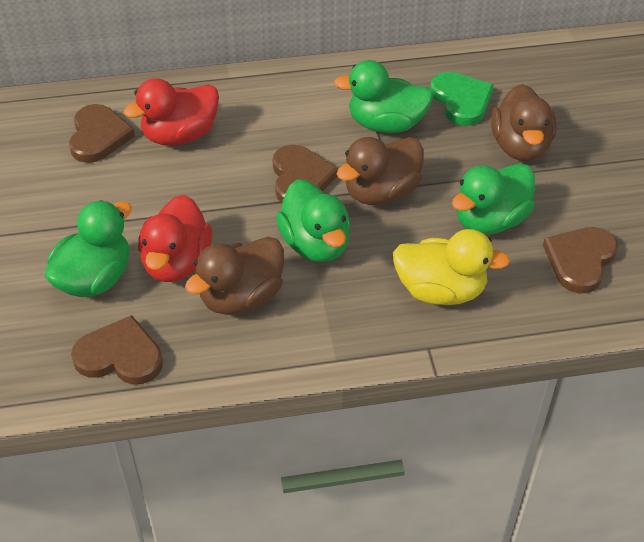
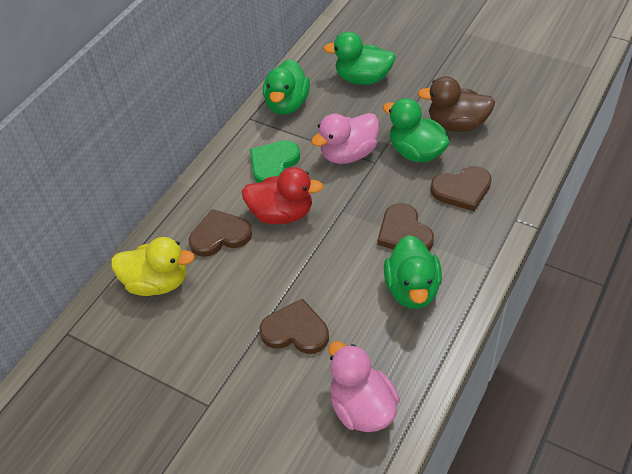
brown duck: 3 -> 1
pink duck: 0 -> 2
red duck: 2 -> 1

